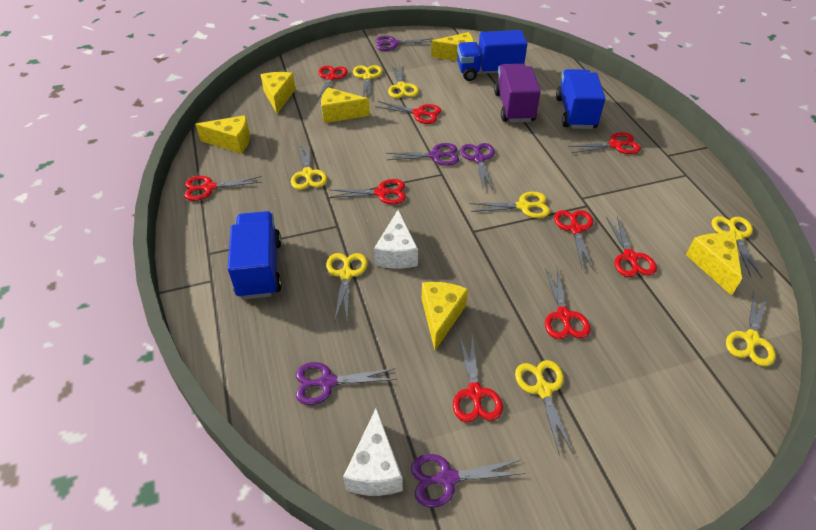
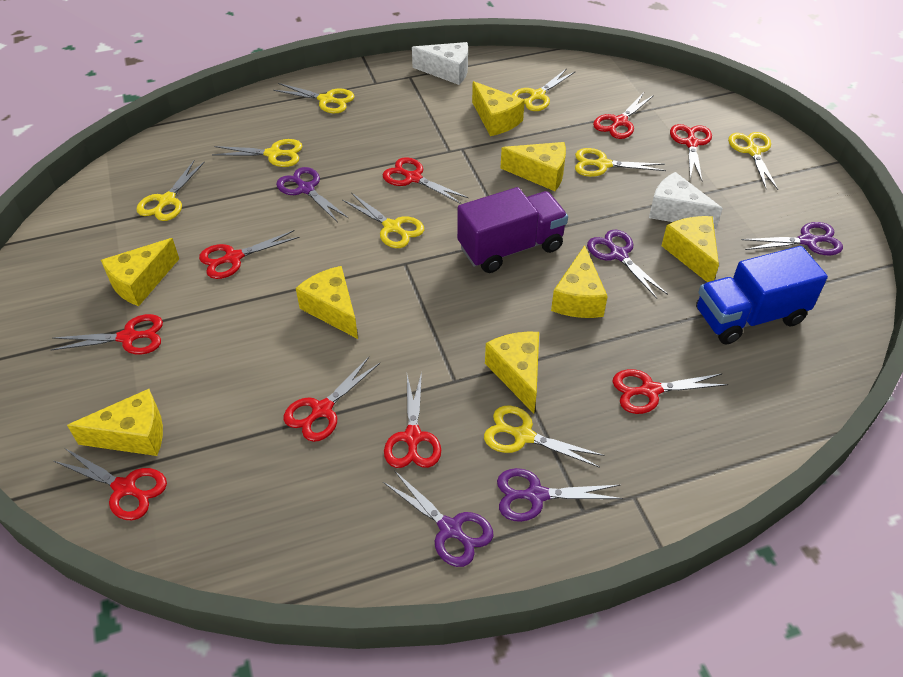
blue truck: 3 -> 1
yellow cheese: 6 -> 8

